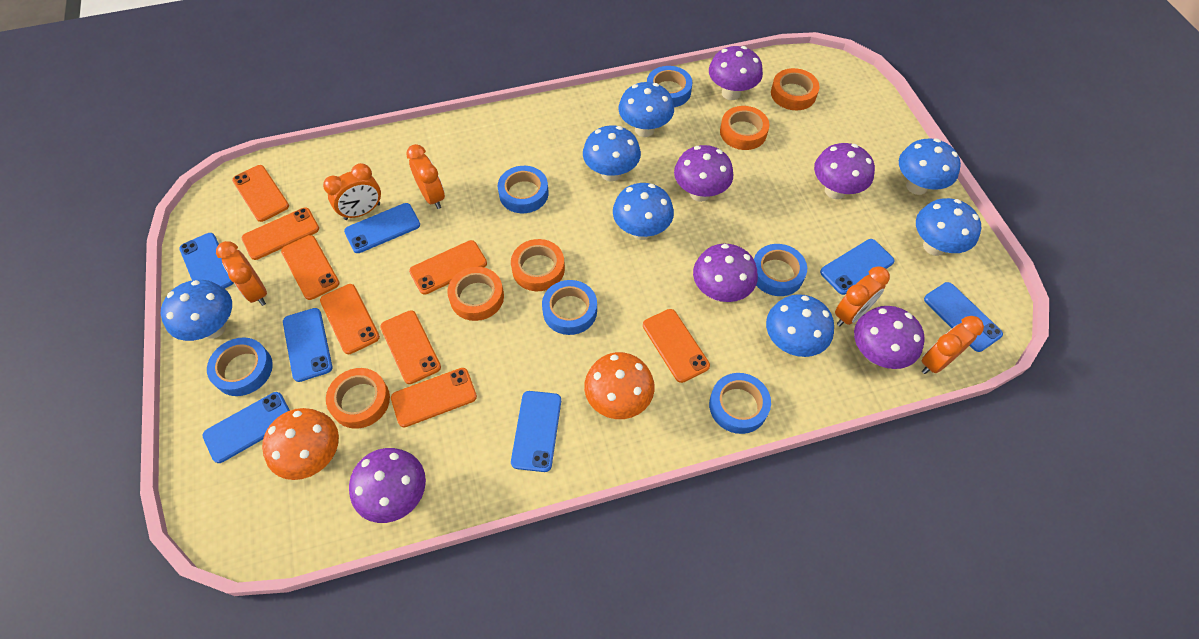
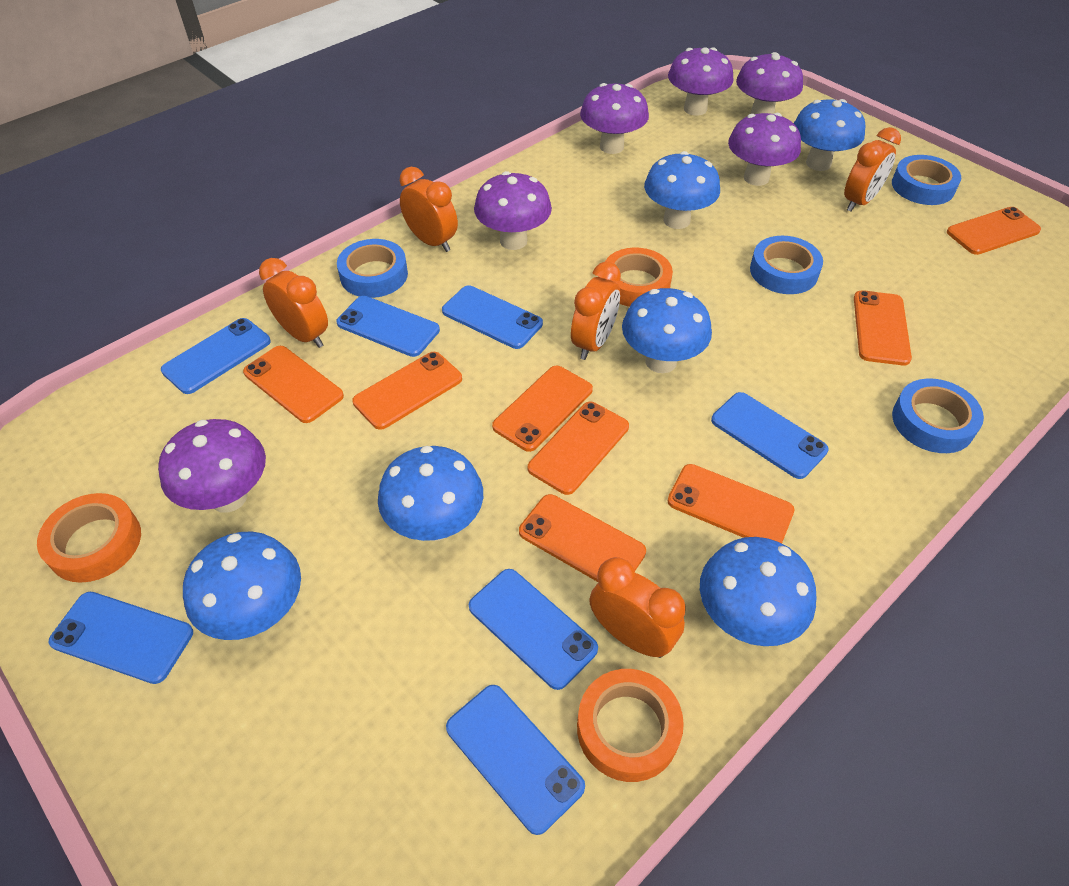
blue mushroom: 7 -> 6
blue tape: 6 -> 4
orange mushroom: 2 -> 0
orange tape: 5 -> 3

